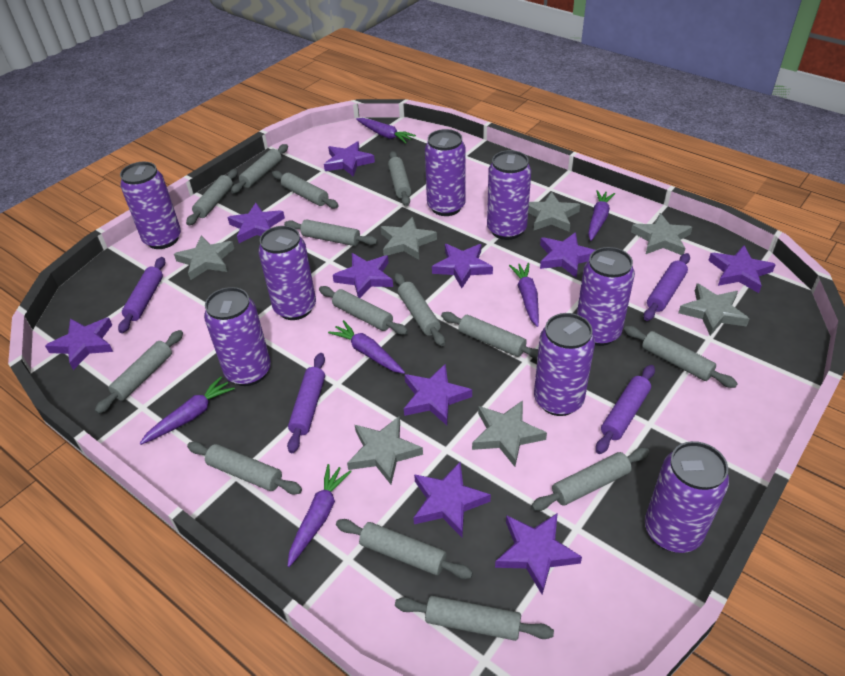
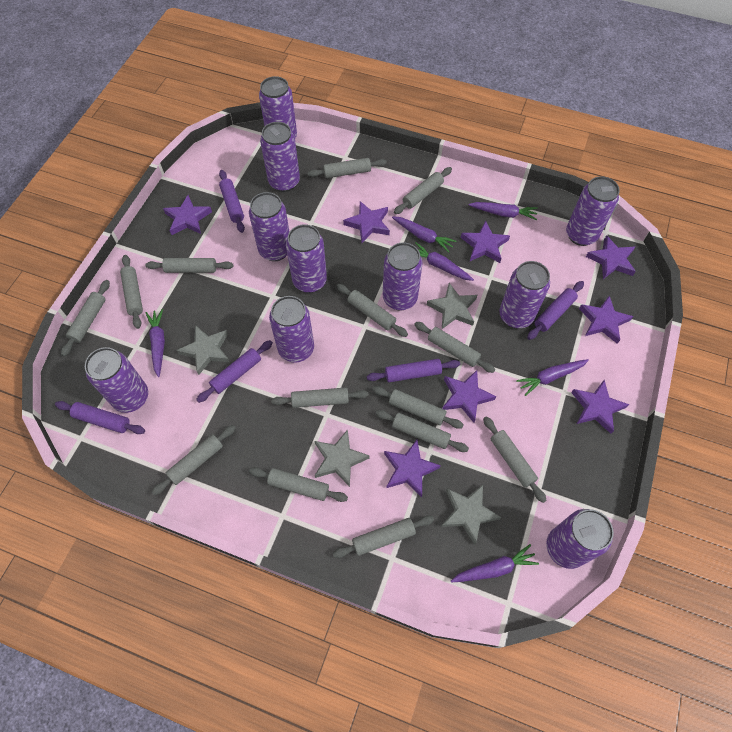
grey star: 7 -> 4
purple can: 8 -> 10
purple rolling pin: 4 -> 5
purple star: 10 -> 8

